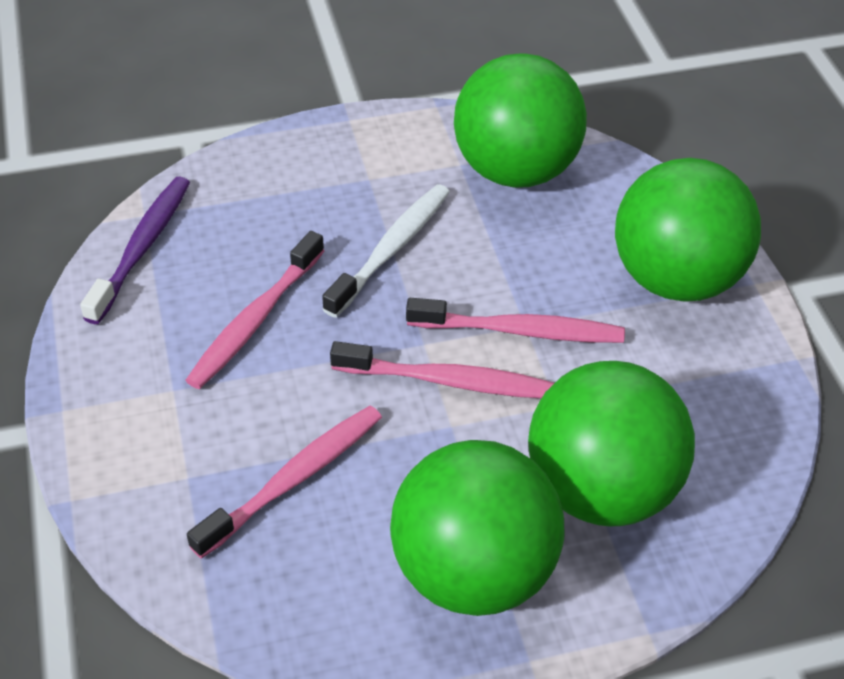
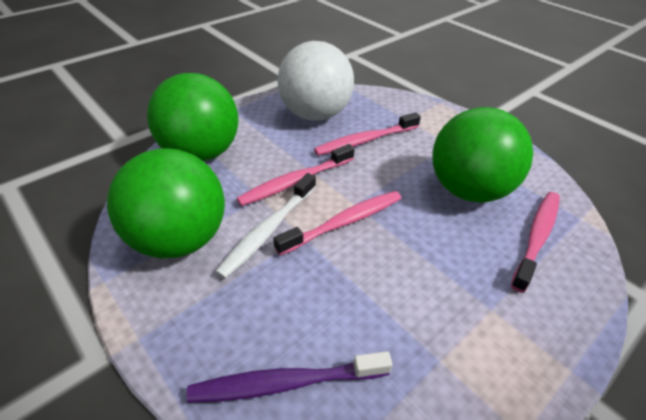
green ball: 4 -> 3
white ball: 0 -> 1

